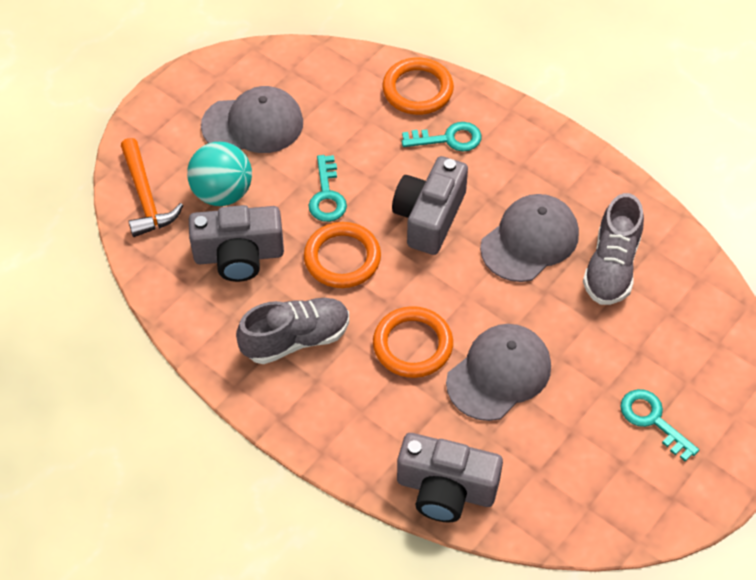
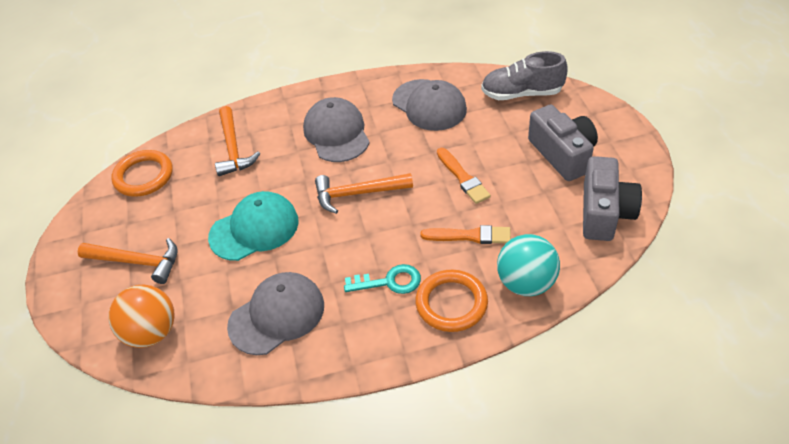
grey camera: 3 -> 2
grey shoe: 2 -> 1
orange ball: 0 -> 1
orange brush: 0 -> 2
orange hammer: 1 -> 3
orange ring: 3 -> 2
turquoise cap: 0 -> 1
turquoise key: 3 -> 1

